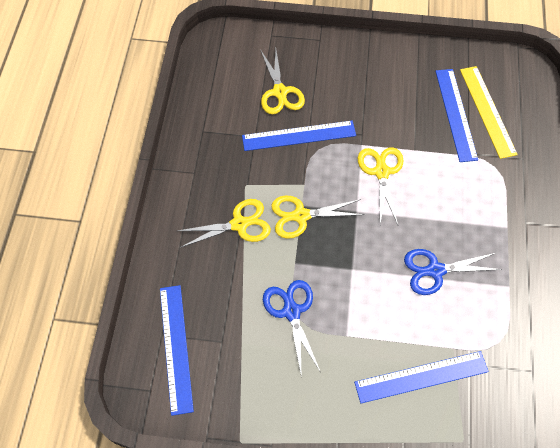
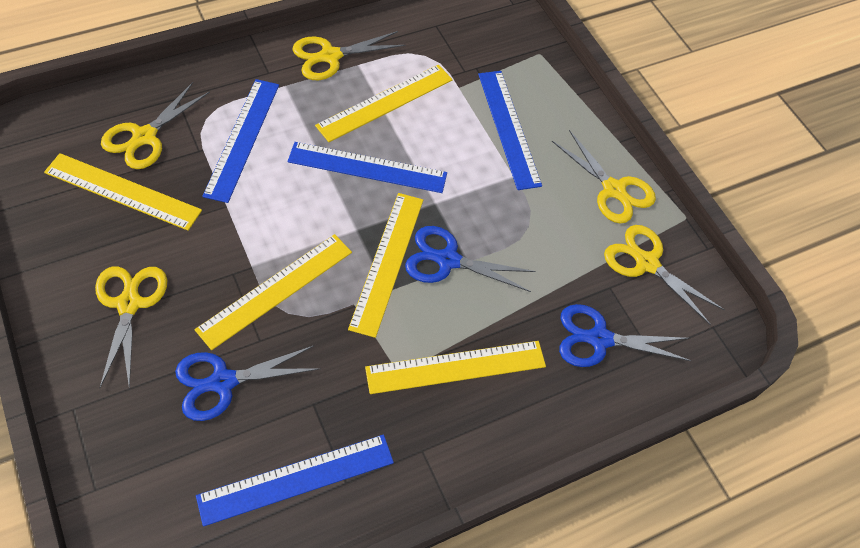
blue scissors: 2 -> 3
yellow ruler: 1 -> 5
yellow scissors: 4 -> 5

